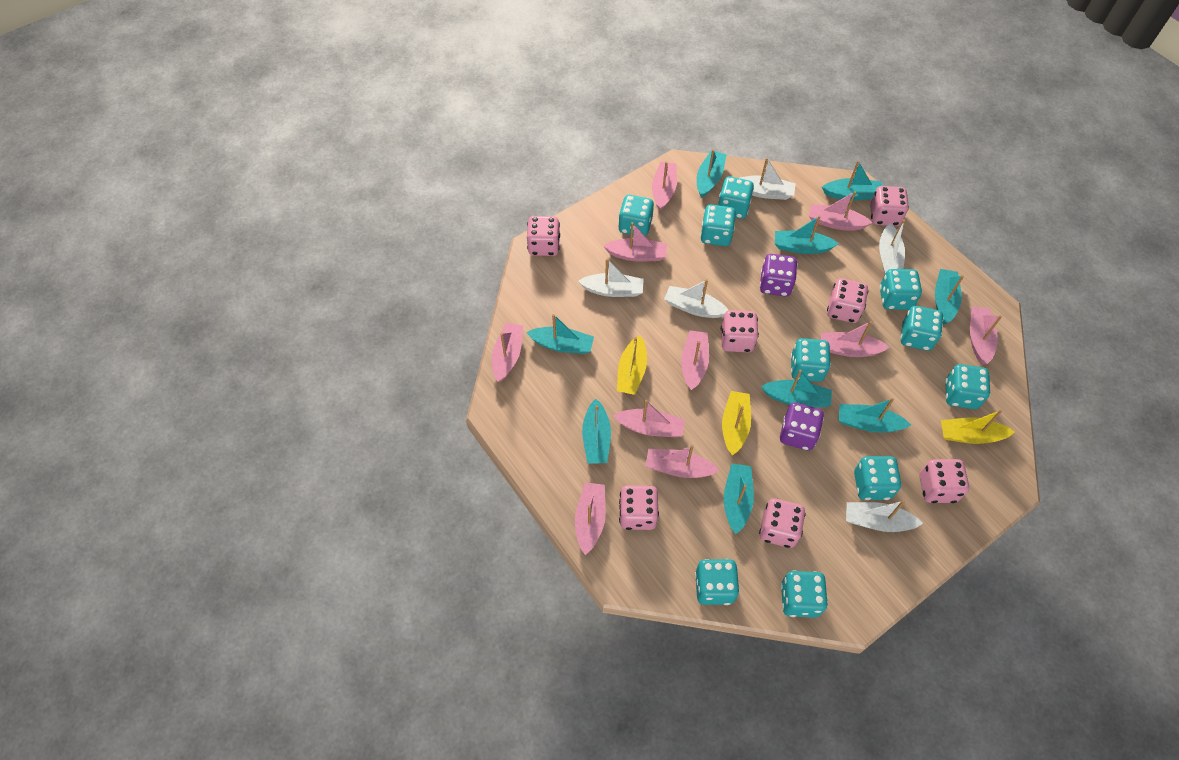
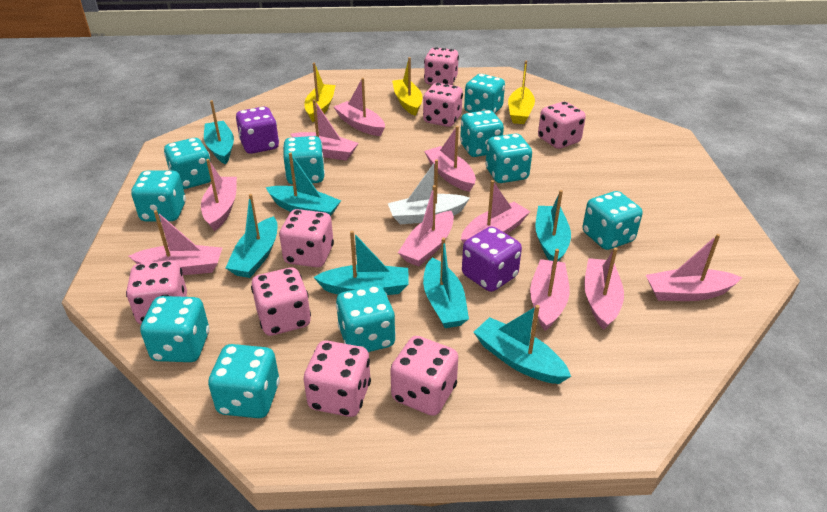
pink dice: 7 -> 8
turquoise boat: 9 -> 7
white boat: 5 -> 1

